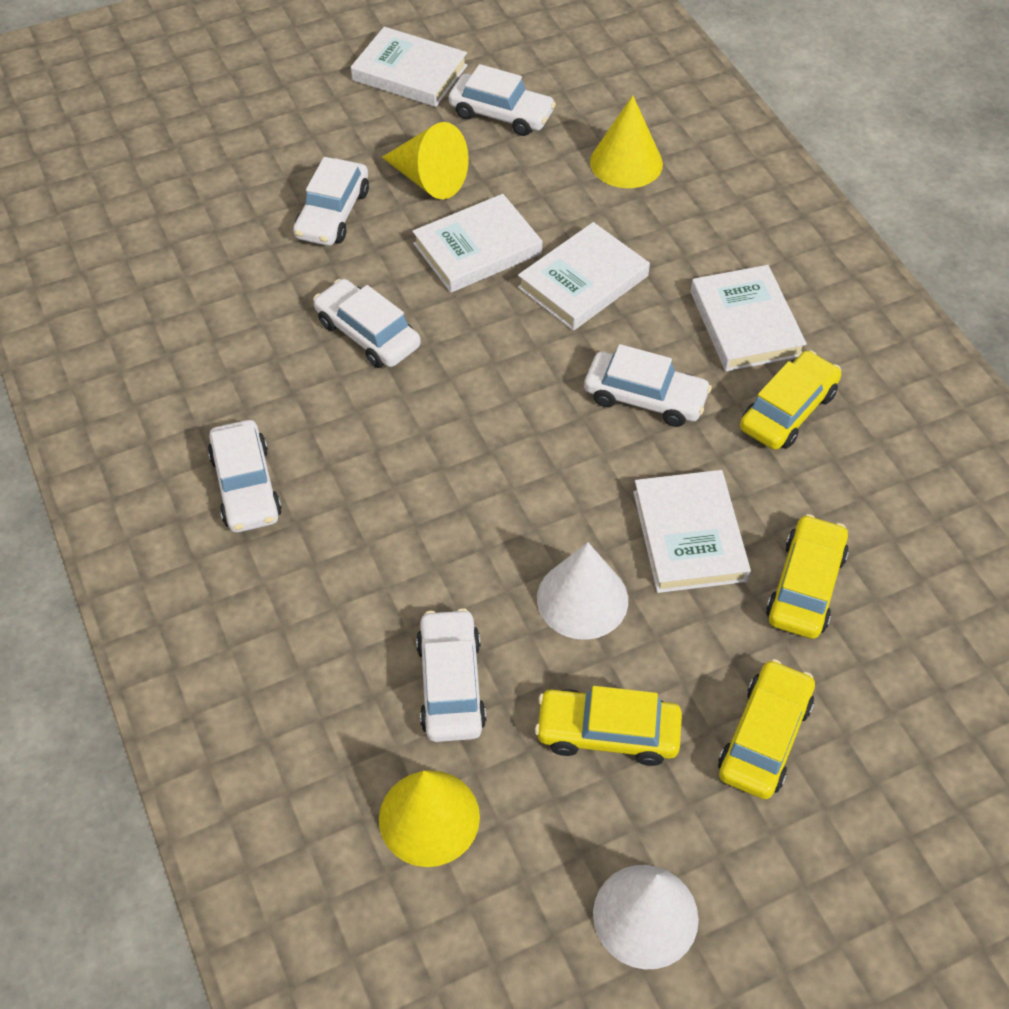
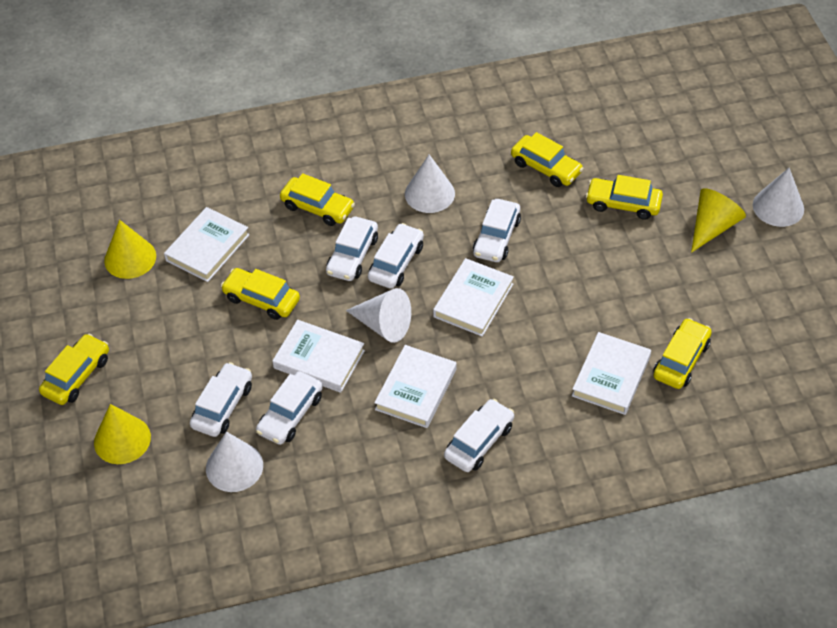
white cone: 2 -> 4
yellow car: 4 -> 6

